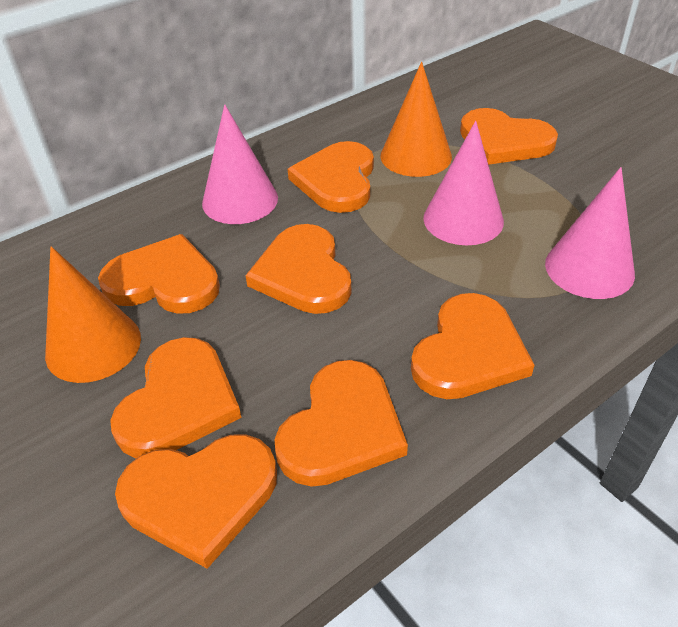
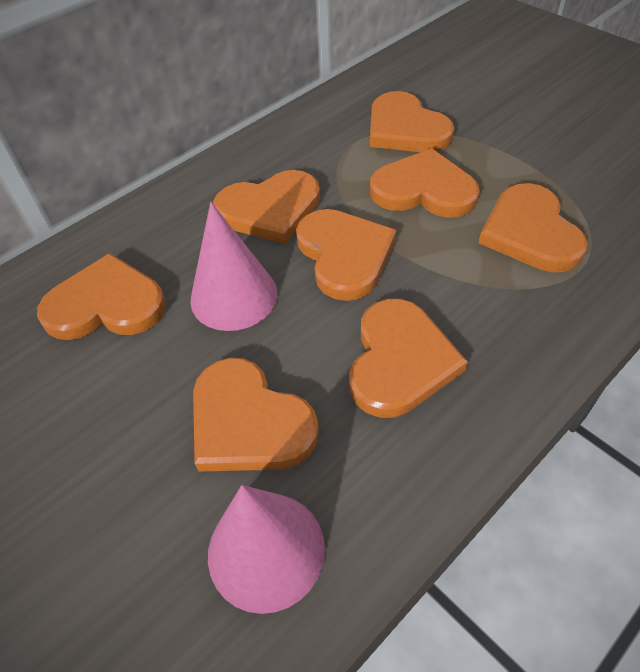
orange cone: 2 -> 0
pink cone: 3 -> 2

